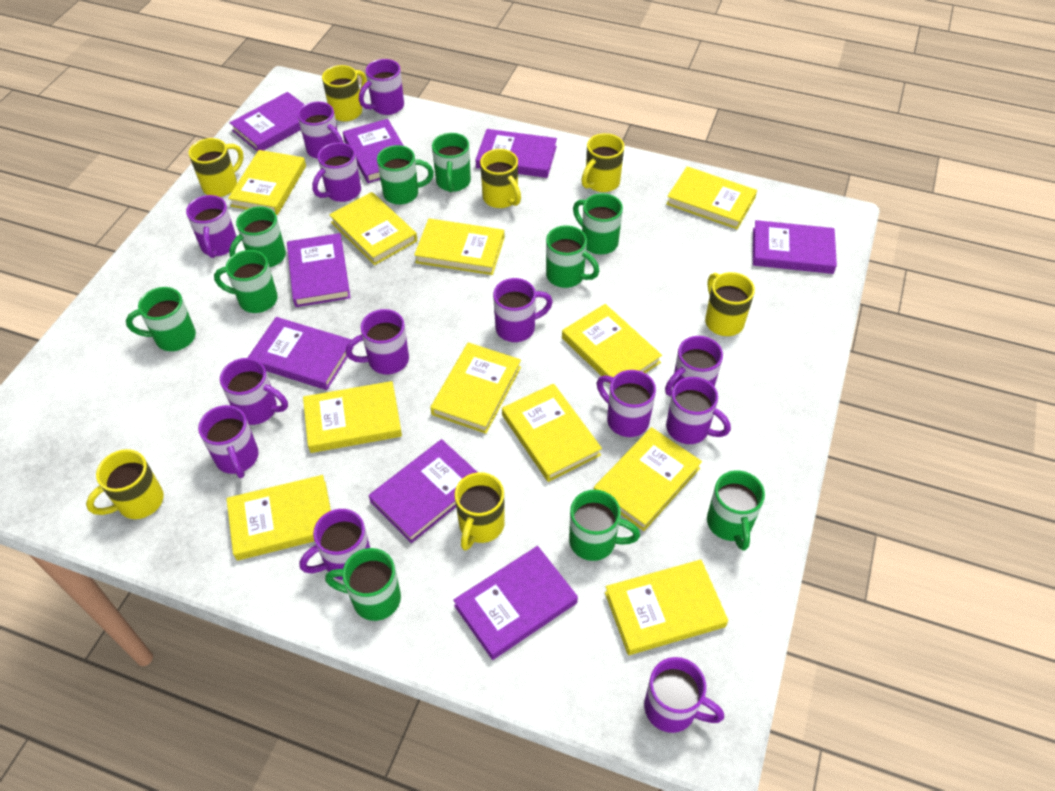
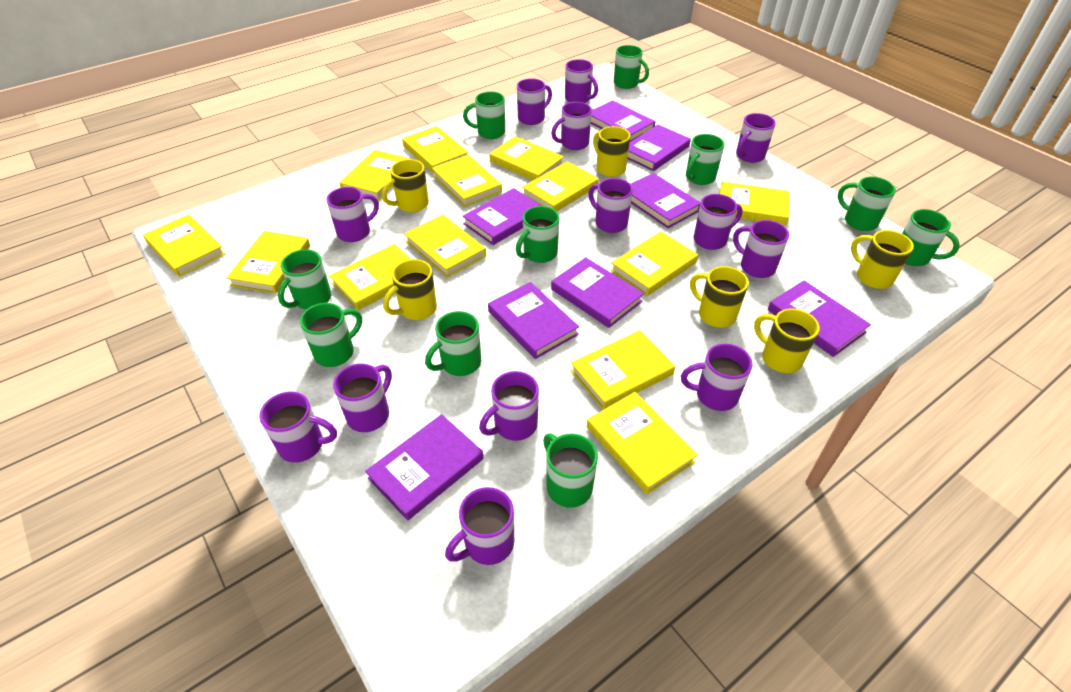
yellow book: 11 -> 13
yellow mug: 7 -> 6

